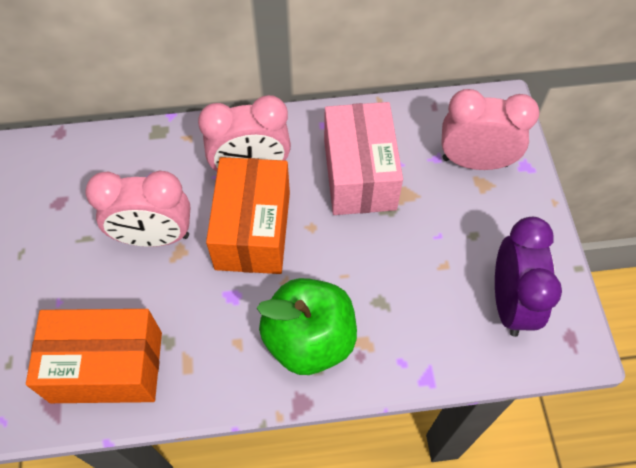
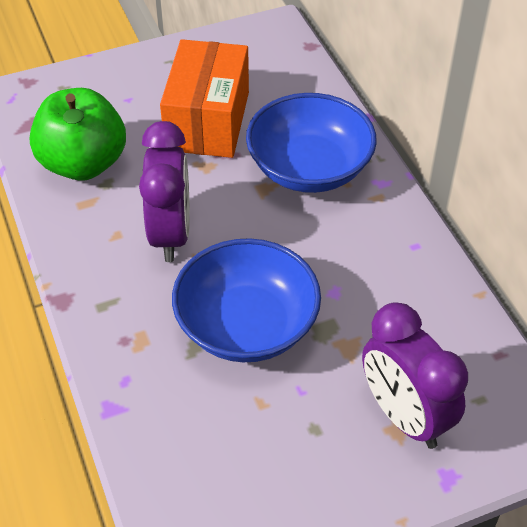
blue bowl: 0 -> 2
orange box: 2 -> 1
pink box: 1 -> 0
pink clock: 3 -> 0
purple clock: 1 -> 2

